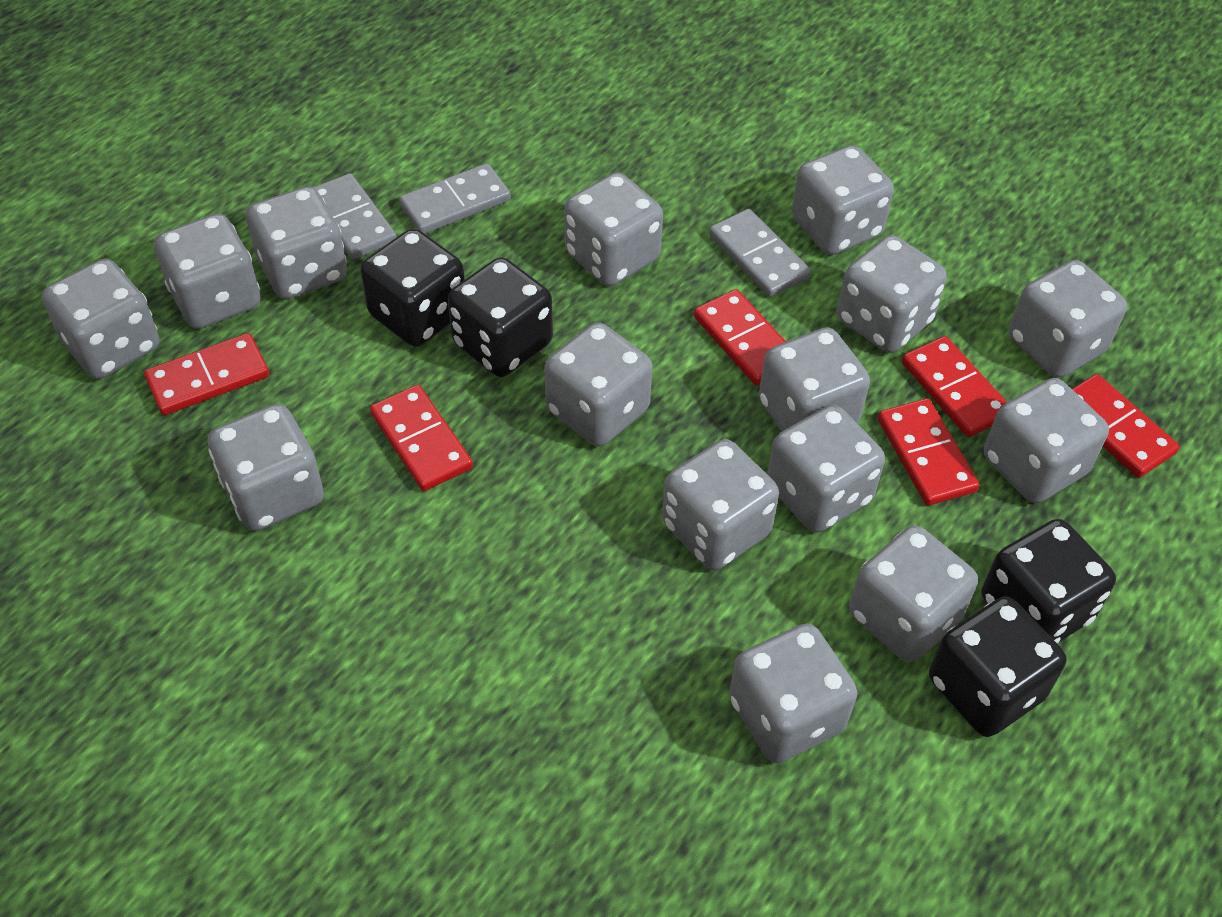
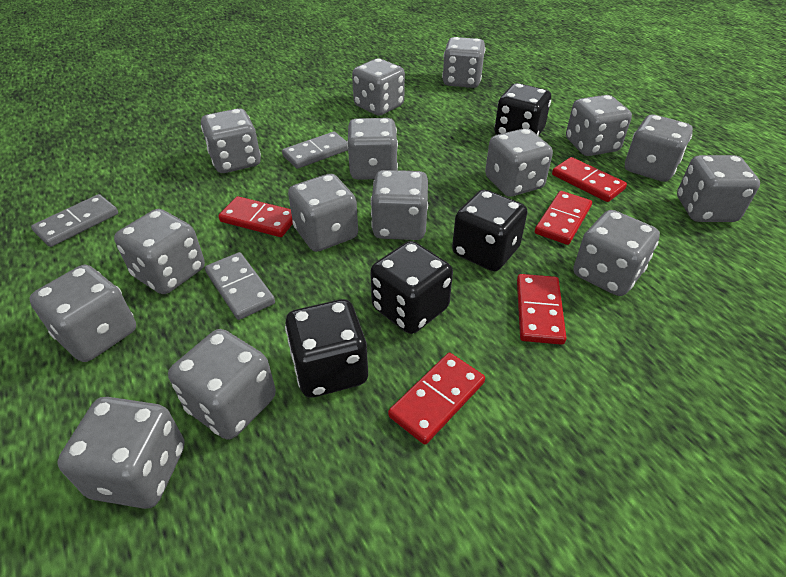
red domino: 6 -> 5

